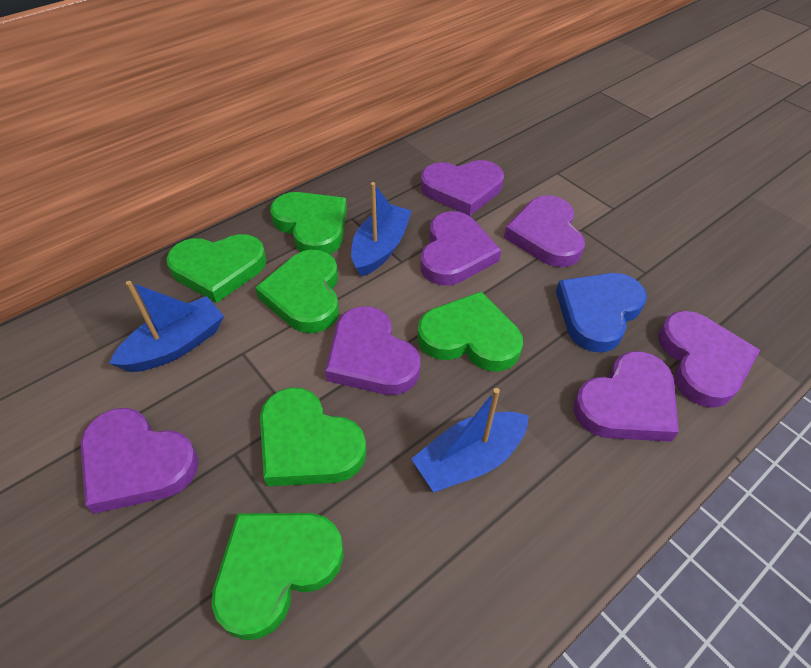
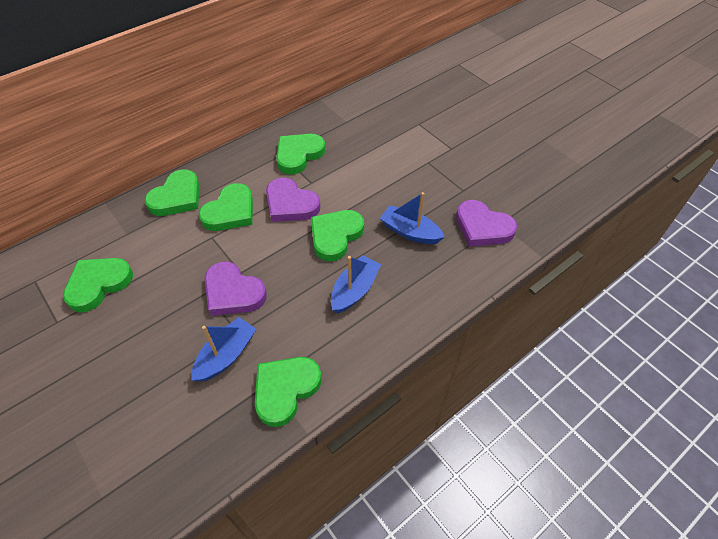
blue heart: 1 -> 0
purple heart: 7 -> 3

